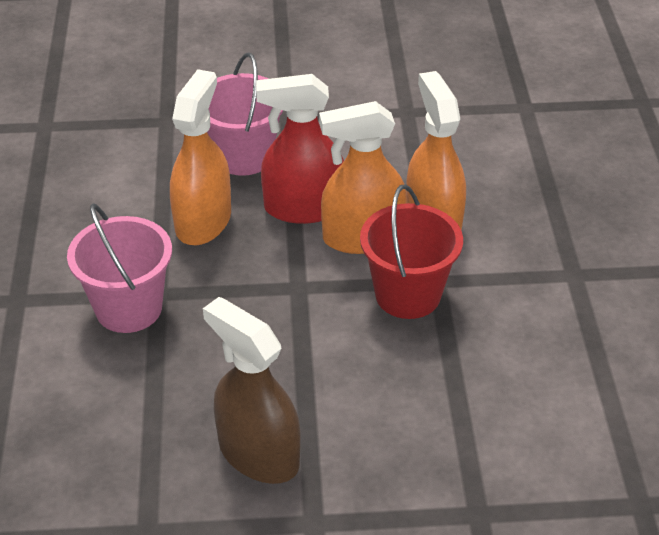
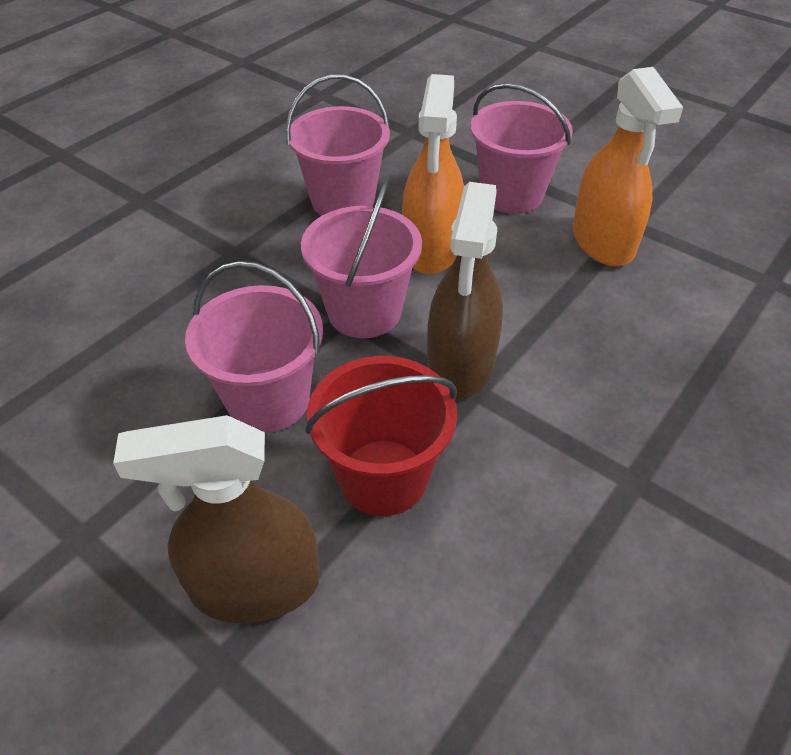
brown spray bottle: 1 -> 2
orange spray bottle: 3 -> 2
pink bucket: 2 -> 4
red spray bottle: 1 -> 0

